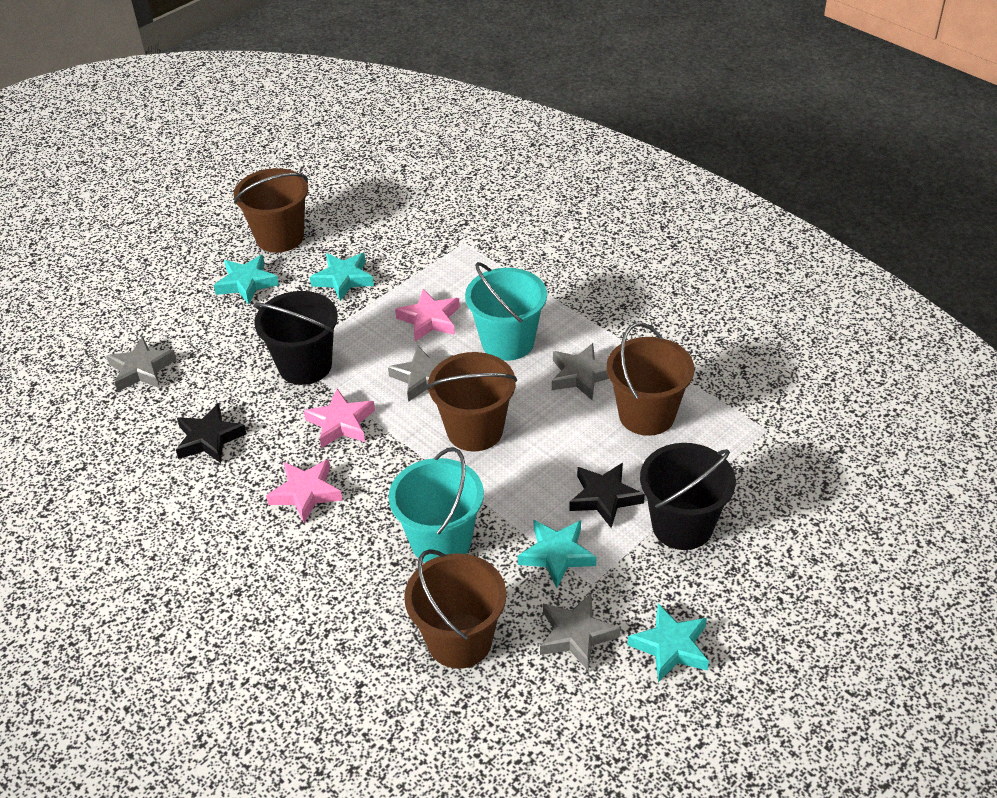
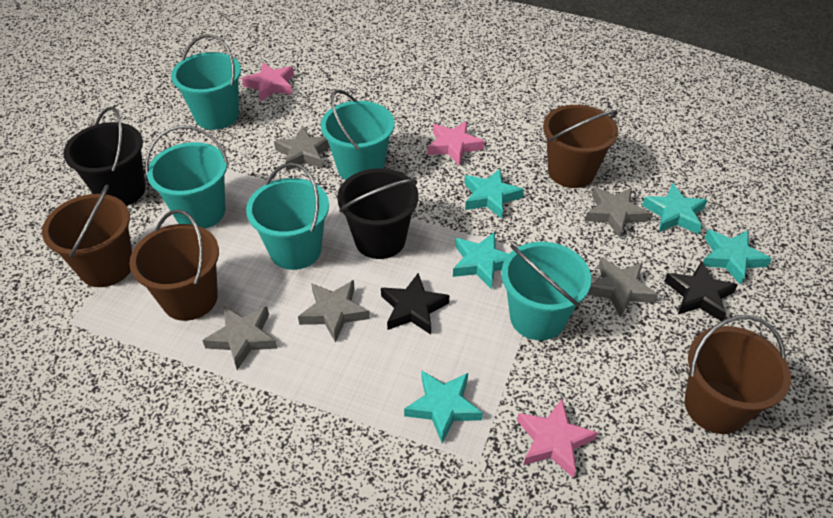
grey star: 4 -> 5
turquoise bucket: 2 -> 5
turquoise star: 4 -> 5

